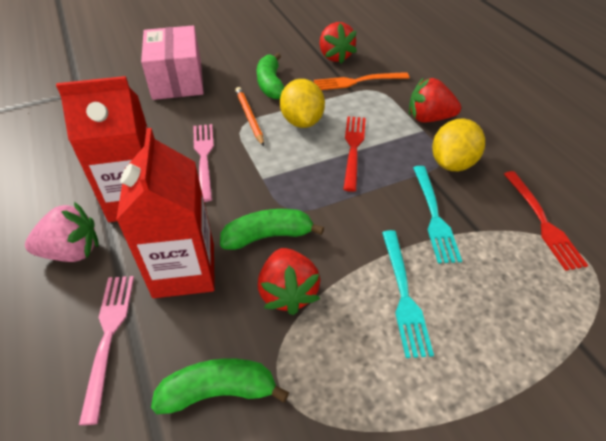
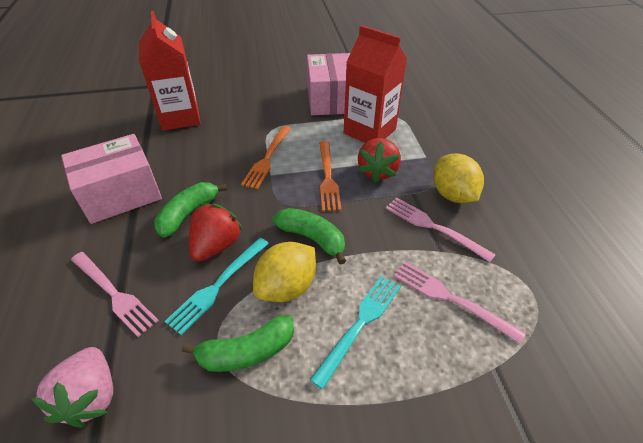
orange fork: 1 -> 2
orange pencil: 1 -> 0
pink box: 1 -> 2
pink fork: 2 -> 3
red fork: 2 -> 0
red strawberry: 3 -> 2

